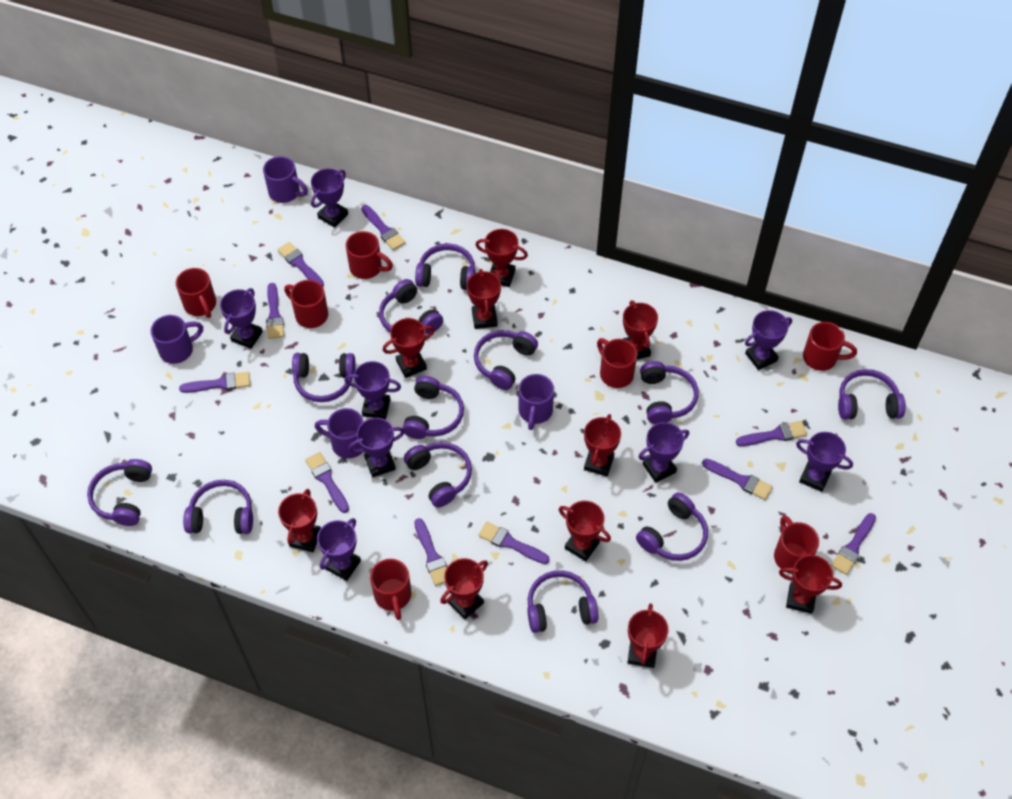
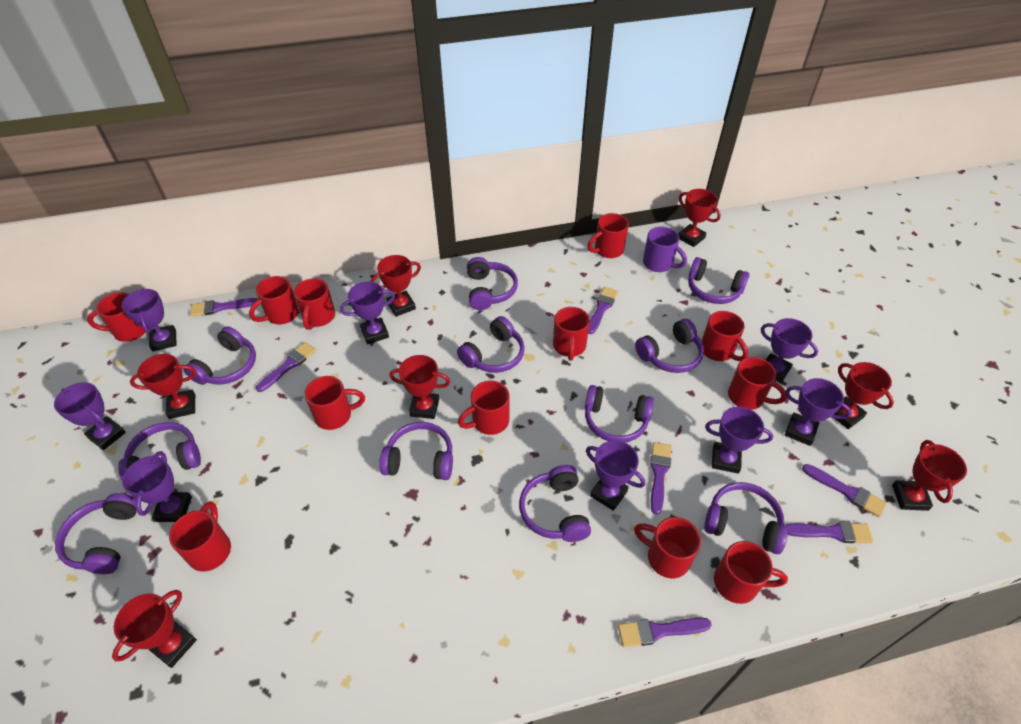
purple brush: 10 -> 7
purple headphones: 12 -> 11
purple mug: 4 -> 1
red mug: 7 -> 12
red trophy: 10 -> 7

